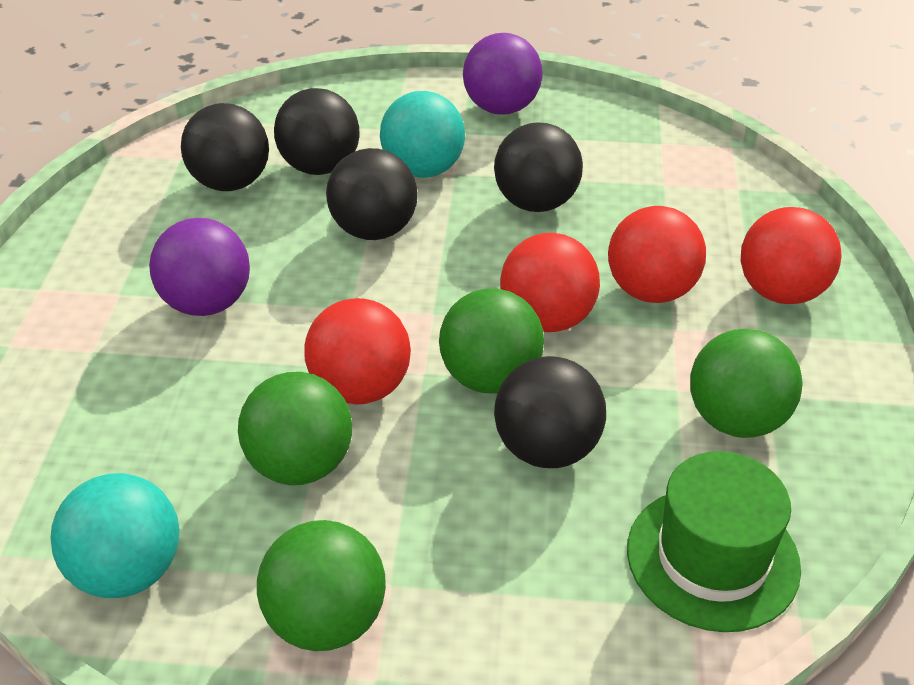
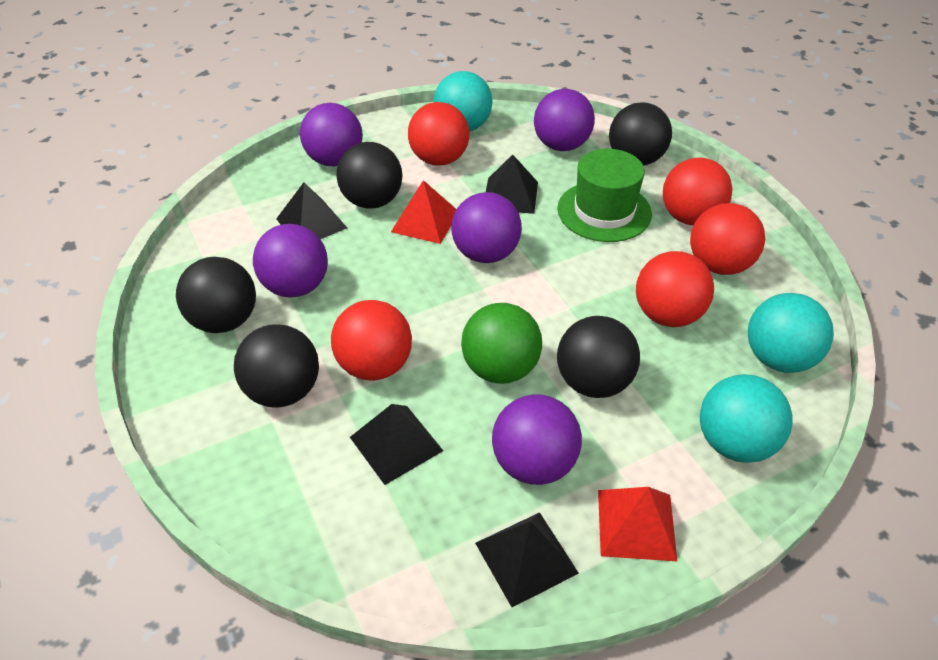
black pyramid: 0 -> 4
green ball: 4 -> 1
purple ball: 2 -> 5
red ball: 4 -> 5
red pyramid: 0 -> 2
turquoise ball: 2 -> 3

